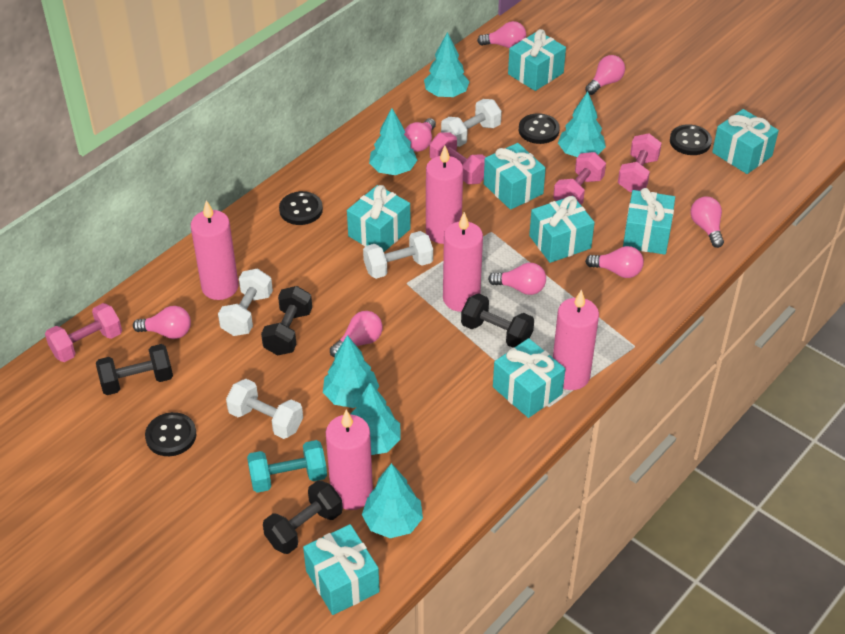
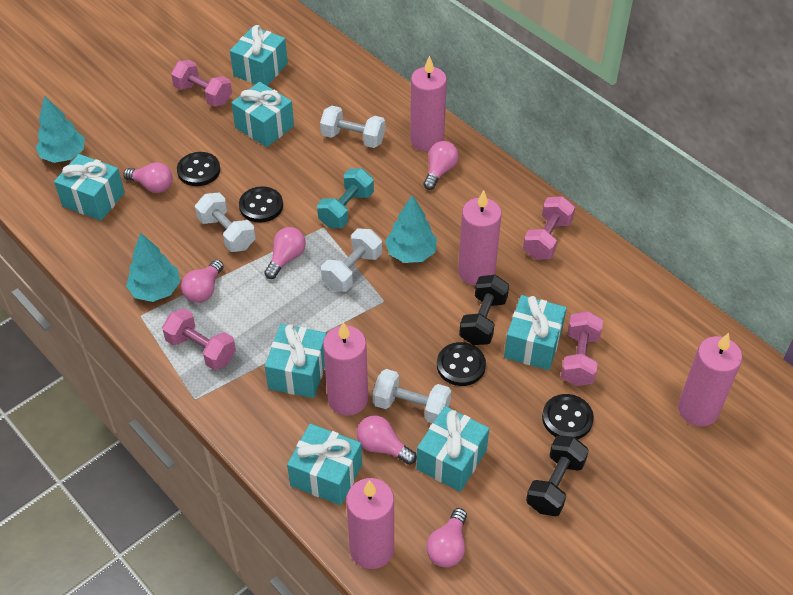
black dumbbell: 4 -> 2
pink light bulb: 8 -> 6
turquoise gift: 8 -> 7
turquoise tree: 6 -> 3

